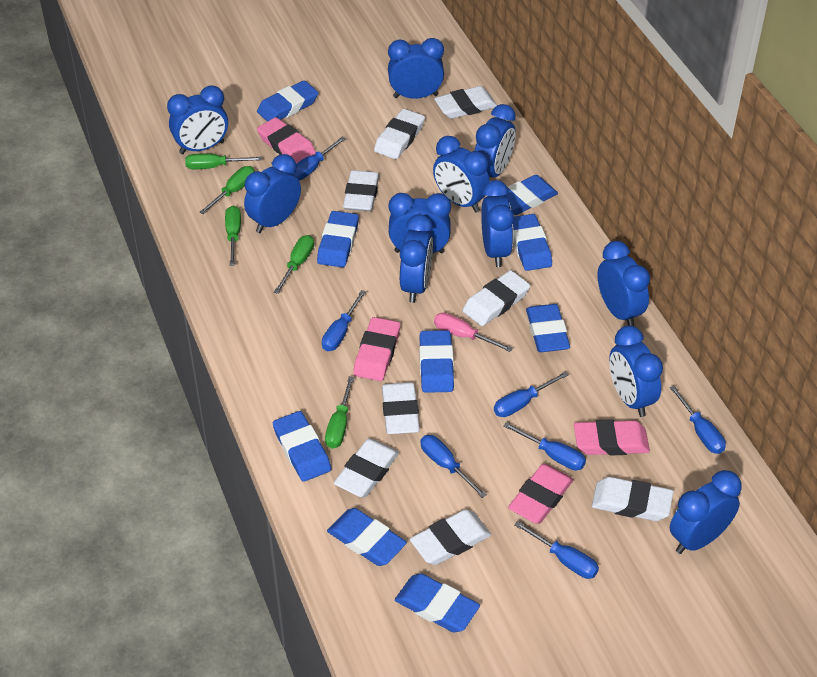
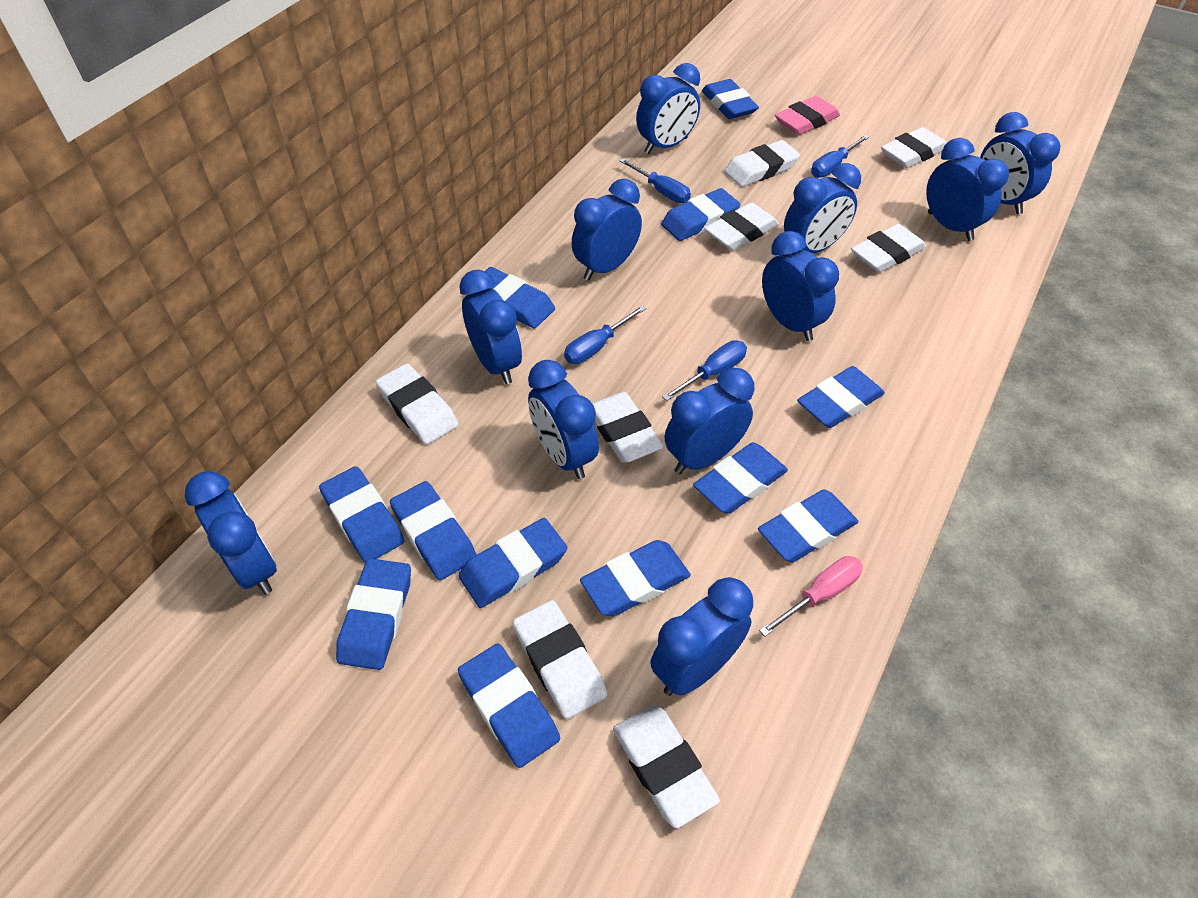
blue eraser: 9 -> 12
blue screwdriver: 7 -> 4
green screwdriver: 5 -> 0
pink eraser: 4 -> 1

